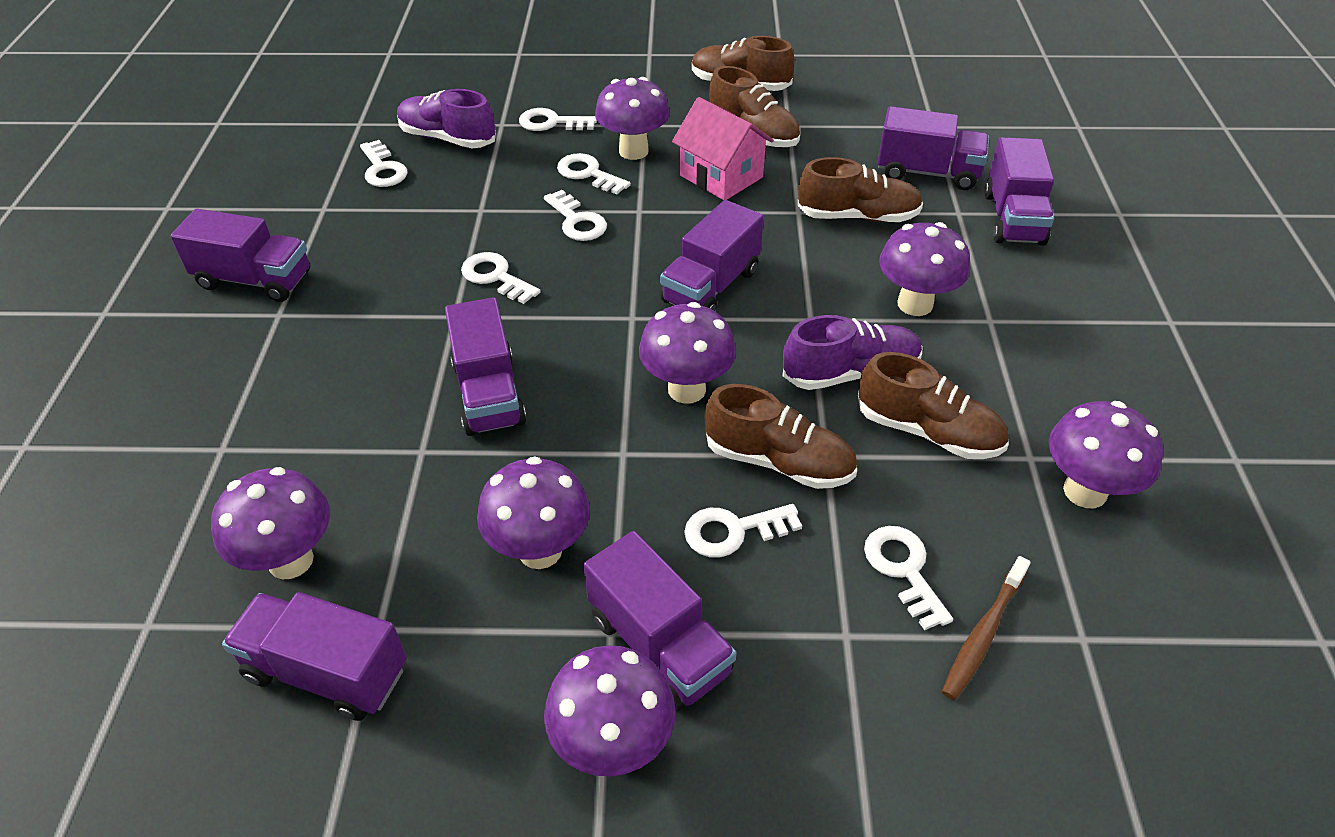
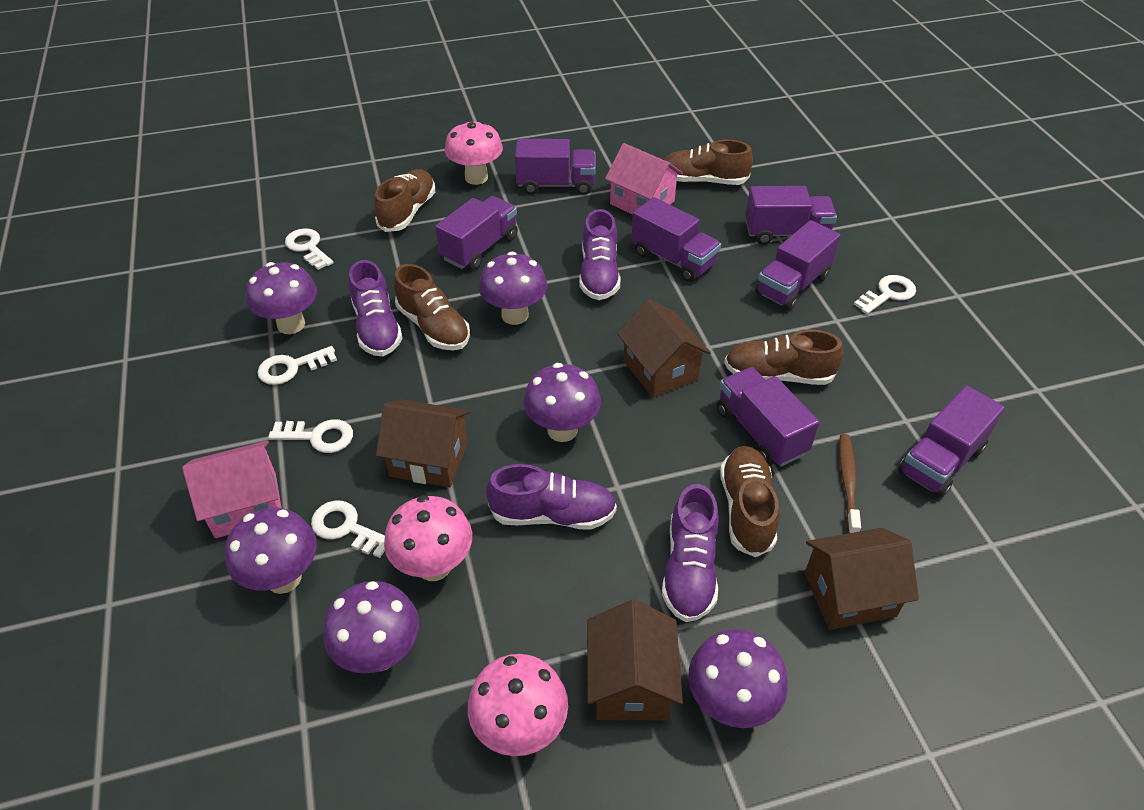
brown house: 0 -> 4
pink house: 1 -> 2
pink mushroom: 0 -> 3
purple mushroom: 7 -> 6
purple shoe: 2 -> 4
white key: 7 -> 5

